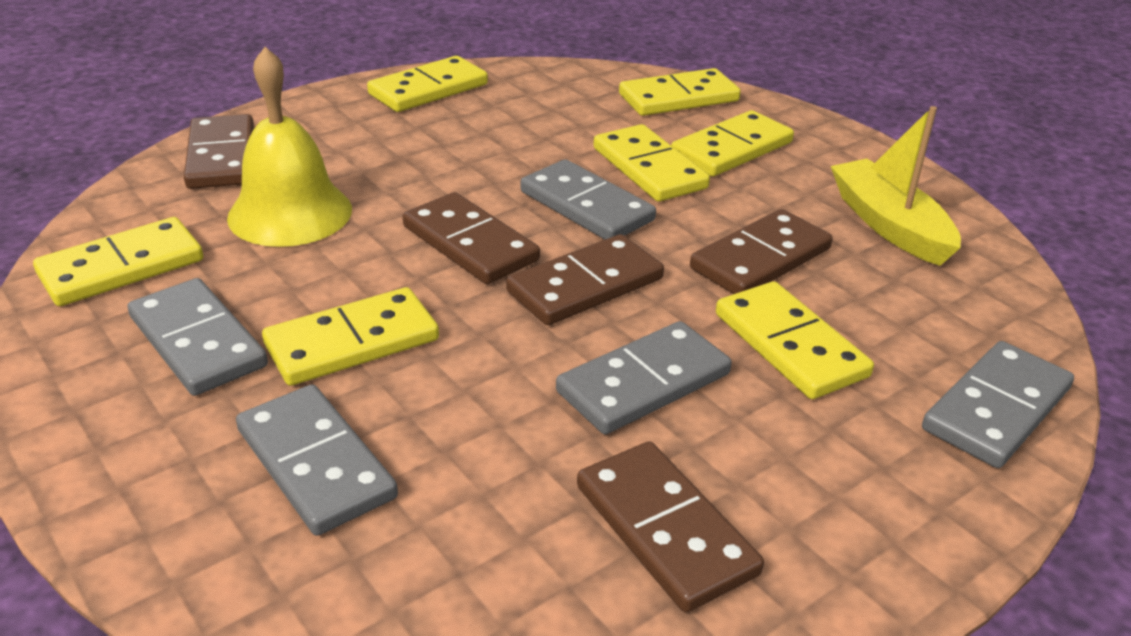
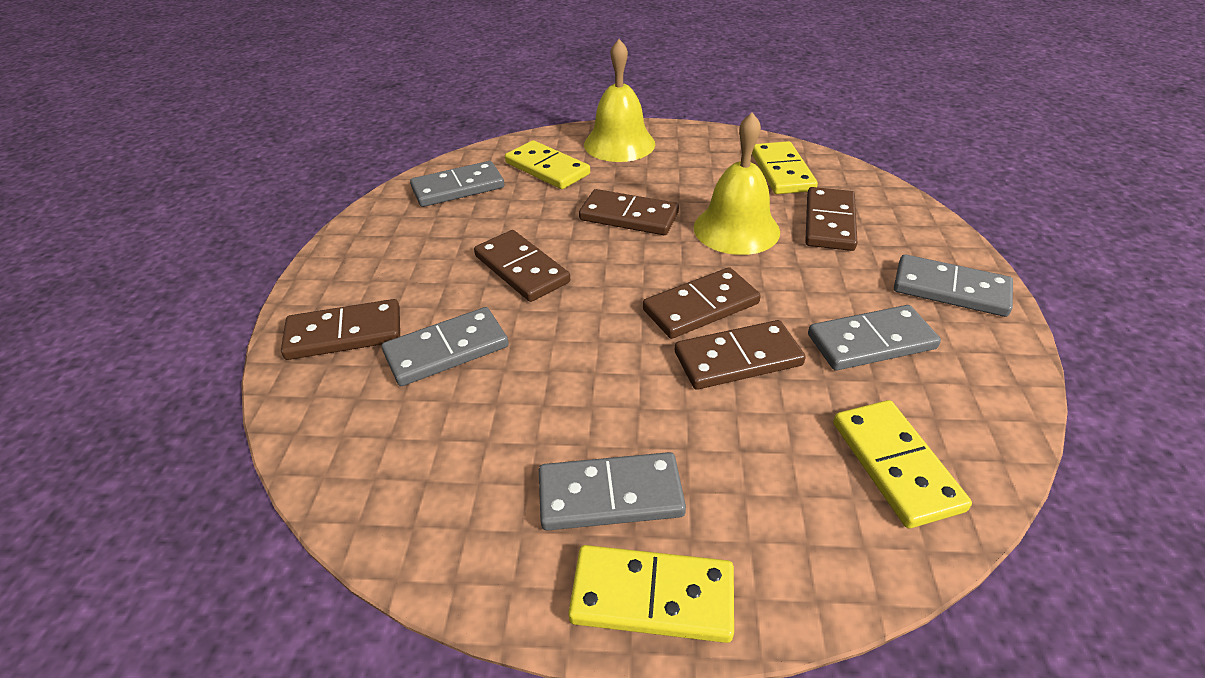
brown domino: 5 -> 6
yellow bell: 1 -> 2
yellow boat: 1 -> 0
yellow domino: 7 -> 4

